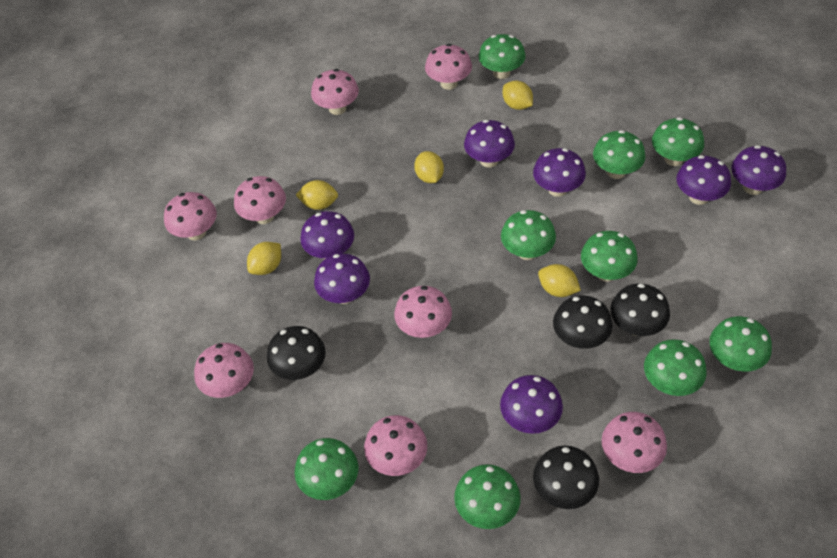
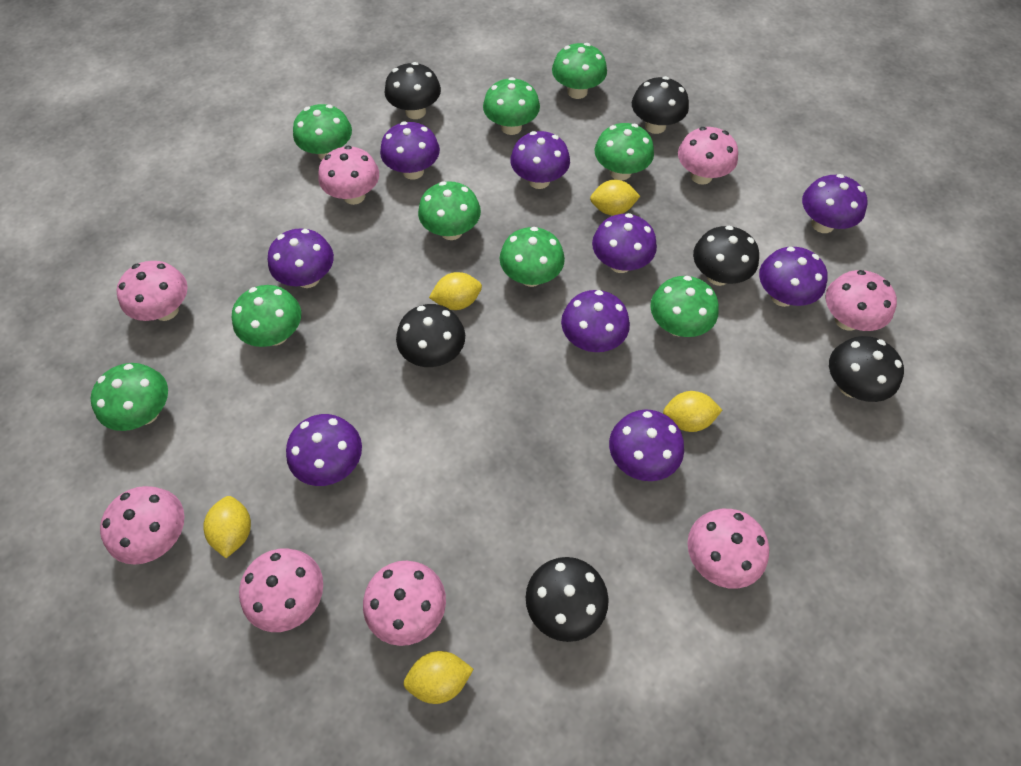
black mushroom: 4 -> 6
purple mushroom: 7 -> 9

